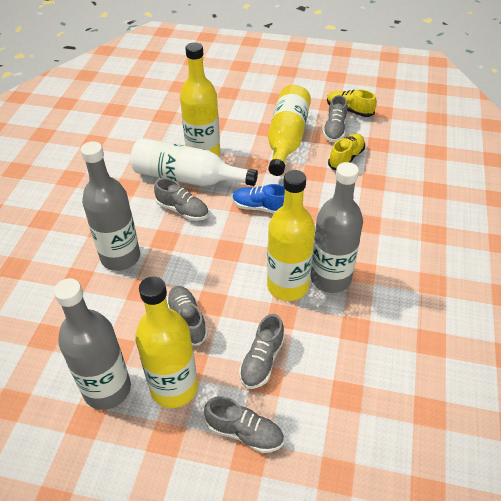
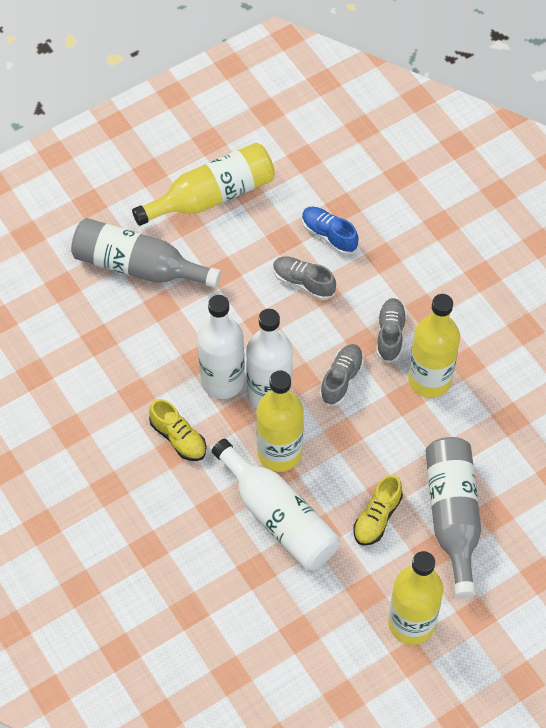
grey bottle: 3 -> 2
grey shoe: 5 -> 3
white bottle: 1 -> 3

